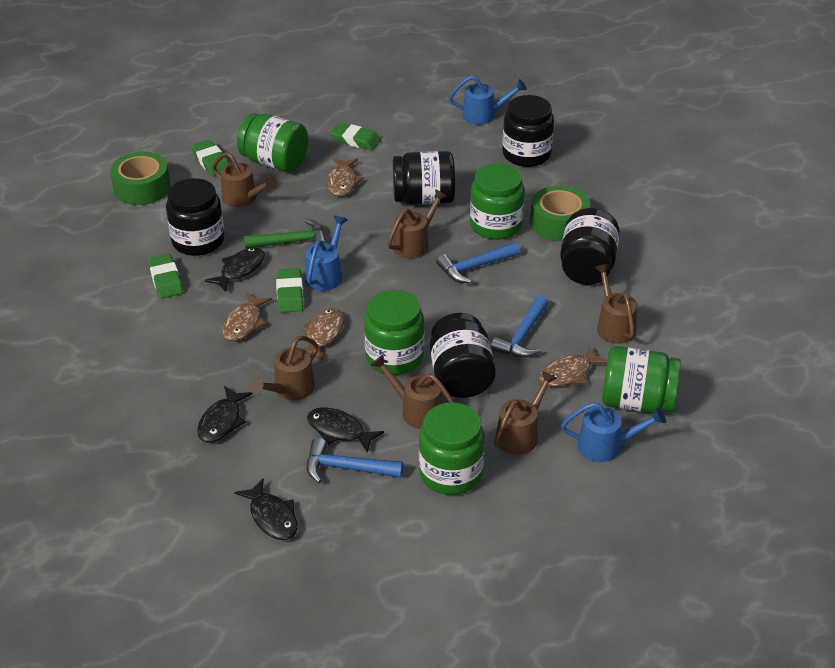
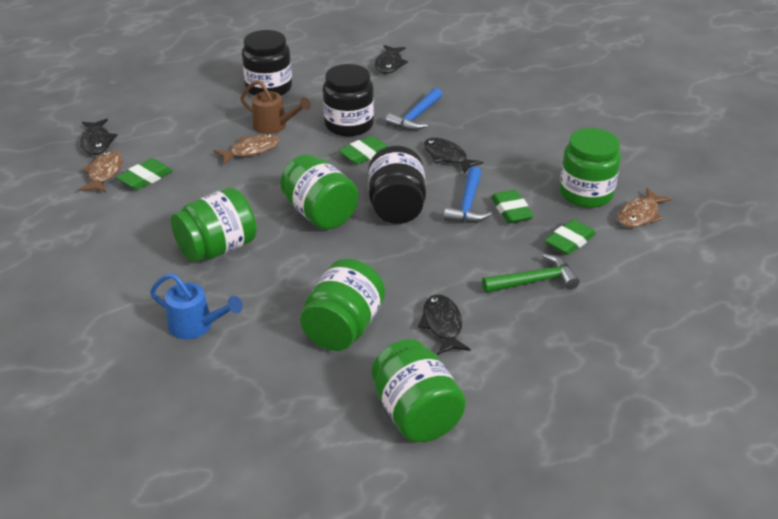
black jar: 5 -> 3
blue hammer: 3 -> 2
blue watering can: 3 -> 1
brown fish: 4 -> 3
brown watering can: 6 -> 1
green tape: 2 -> 0

